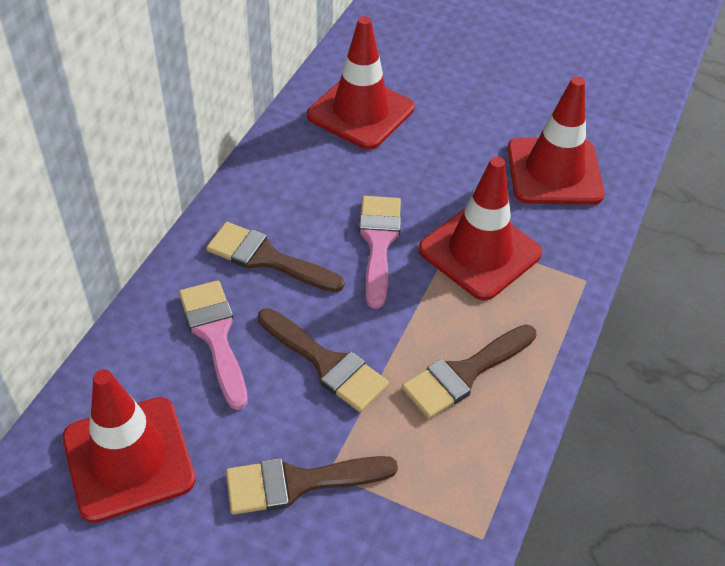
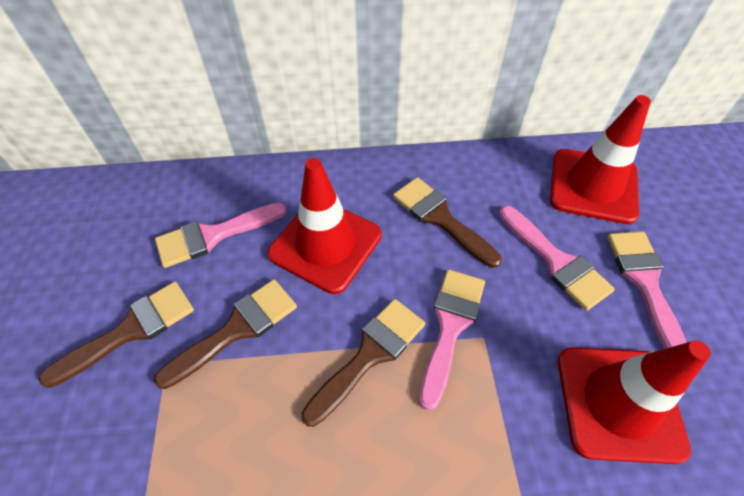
pink brush: 2 -> 4
red traffic cone: 4 -> 3

